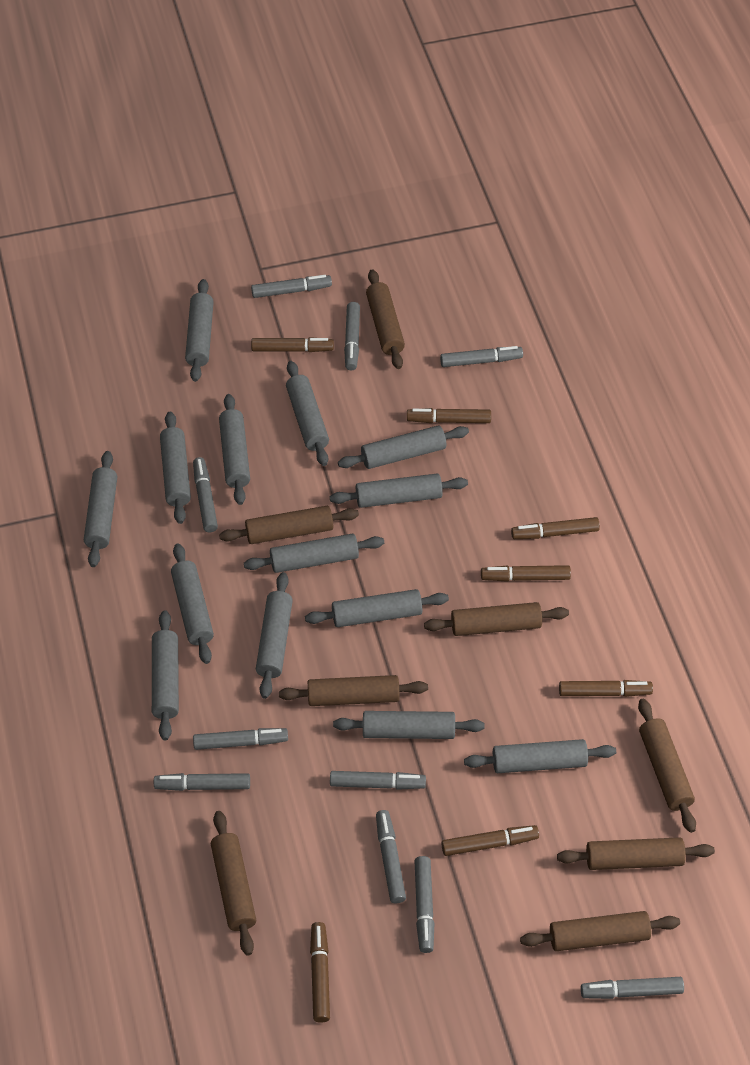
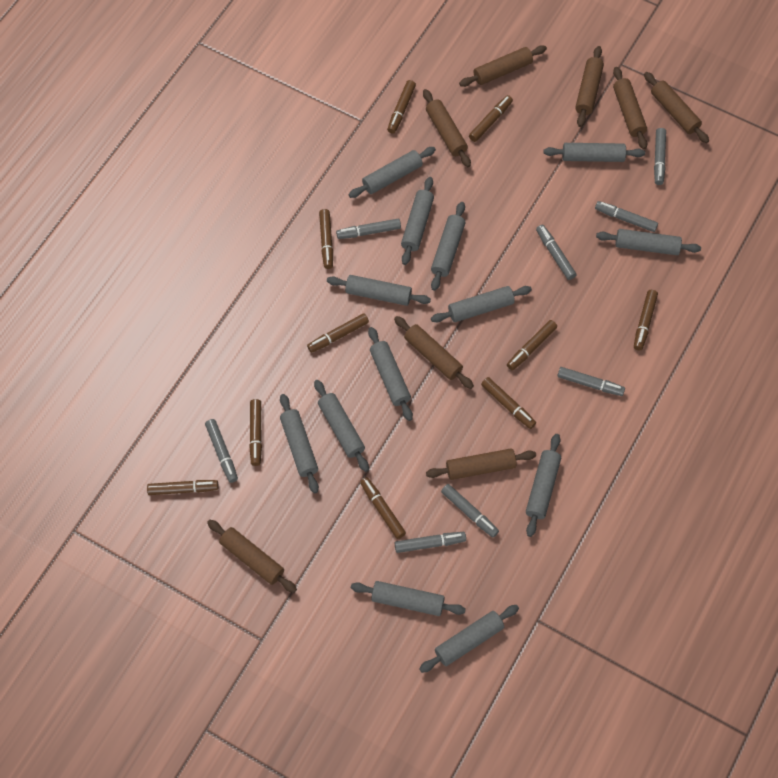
brown marker: 7 -> 10
grey marker: 10 -> 8
grey rolling pin: 14 -> 13

